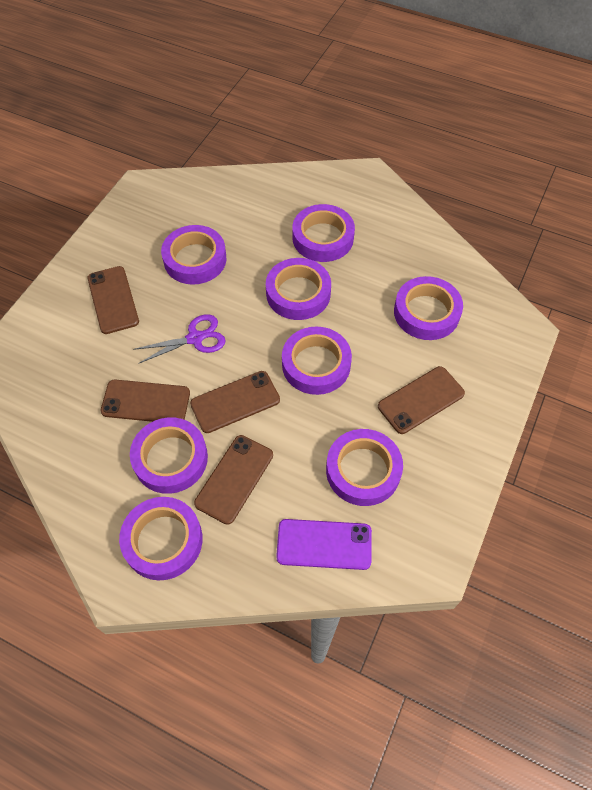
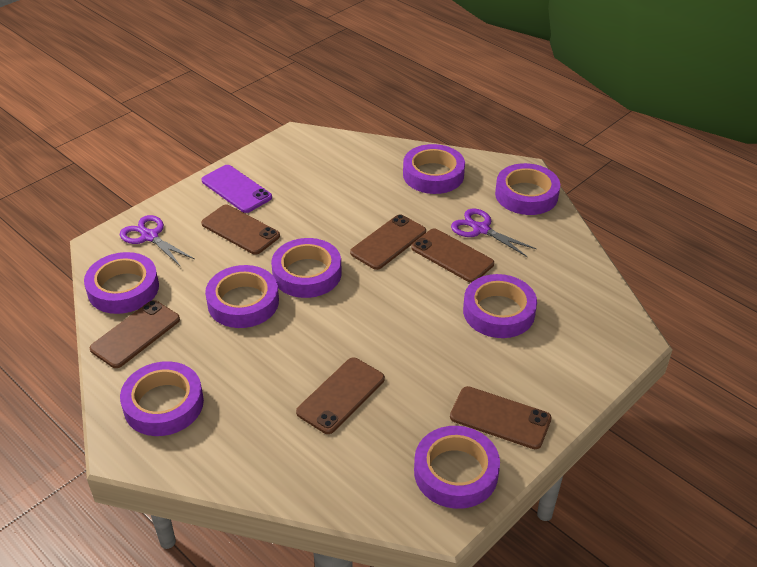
brown phone: 5 -> 6
purple scissors: 1 -> 2

